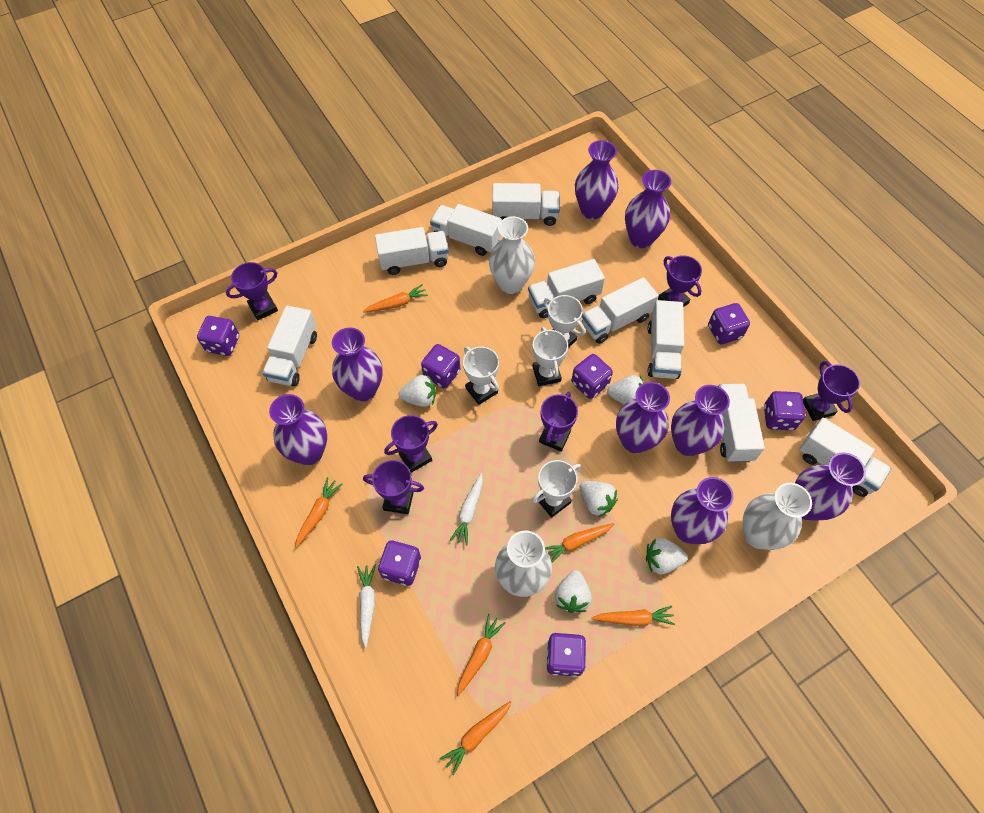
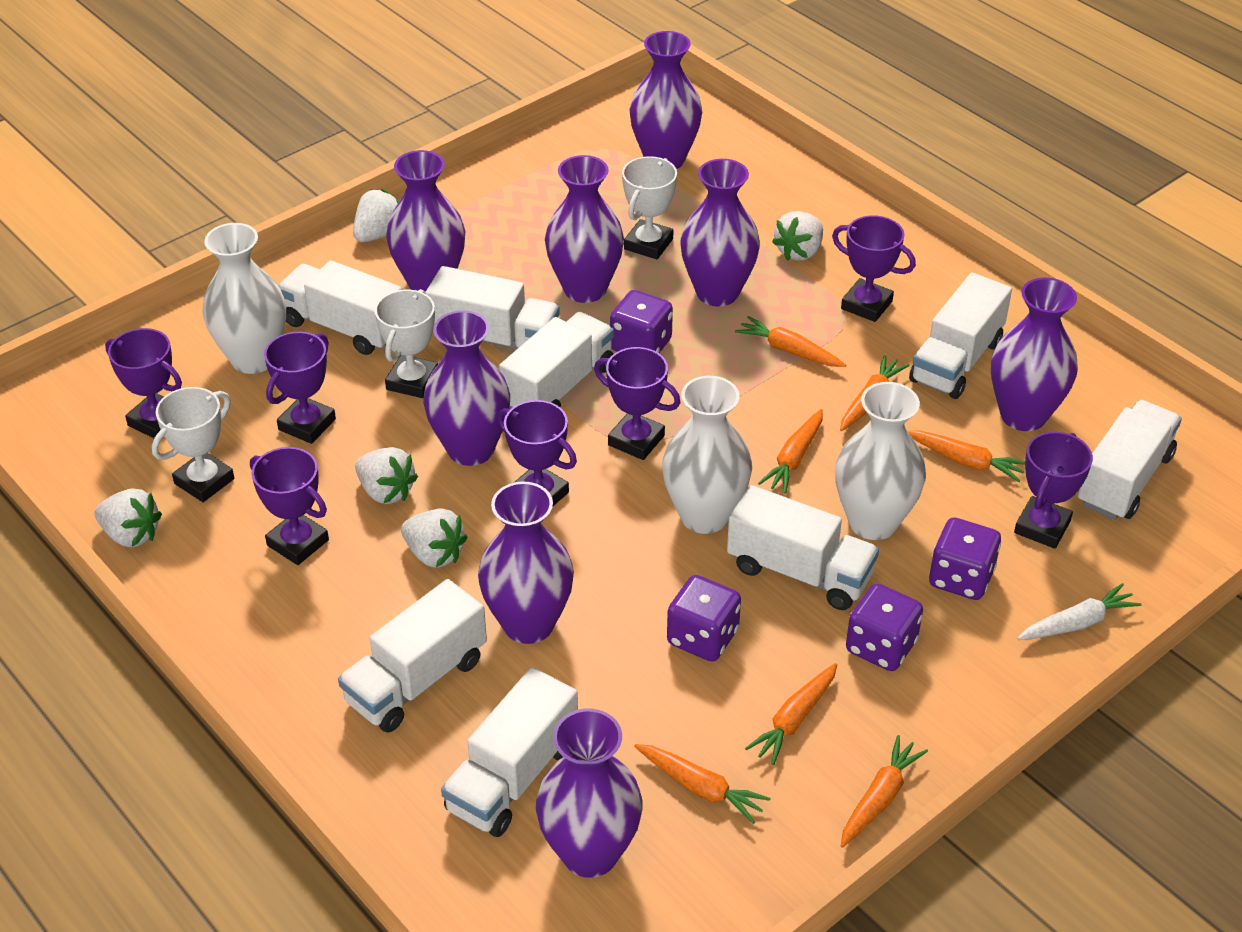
orange carrot: 6 -> 7
purple dice: 7 -> 4
purple trophy: 6 -> 7
white carrot: 2 -> 1
white trophy: 4 -> 3
white truck: 9 -> 8

